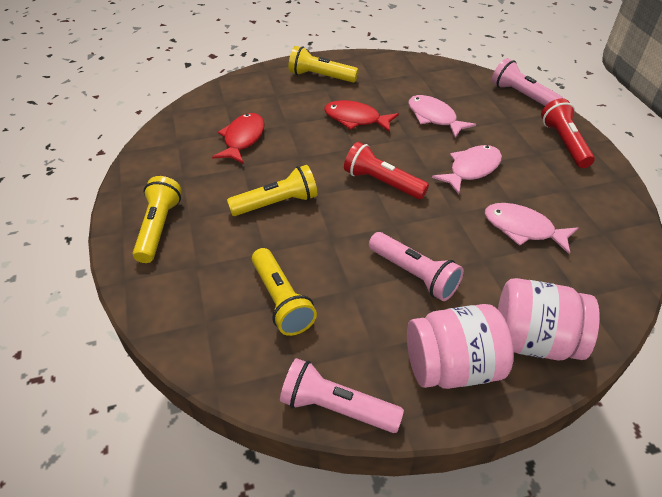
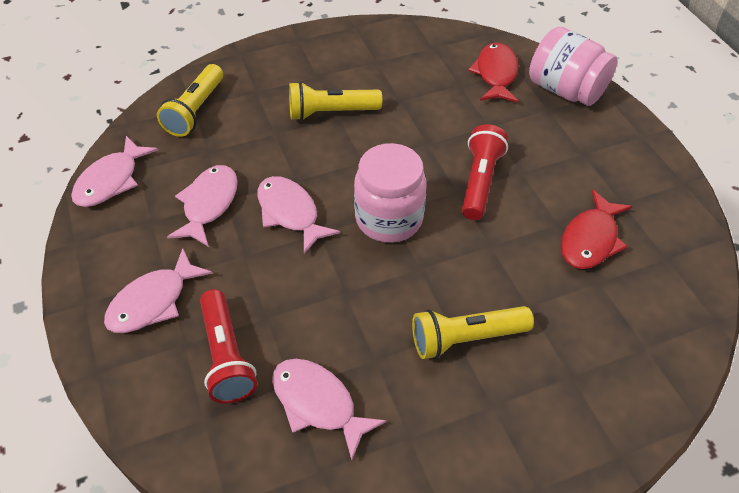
pink fish: 3 -> 5
pink flashlight: 3 -> 0
yellow flashlight: 4 -> 3

